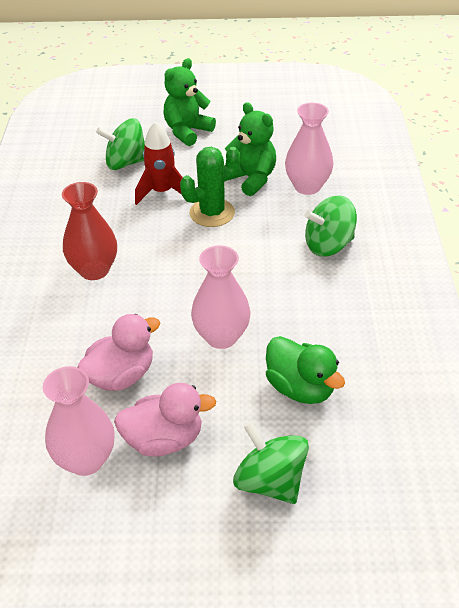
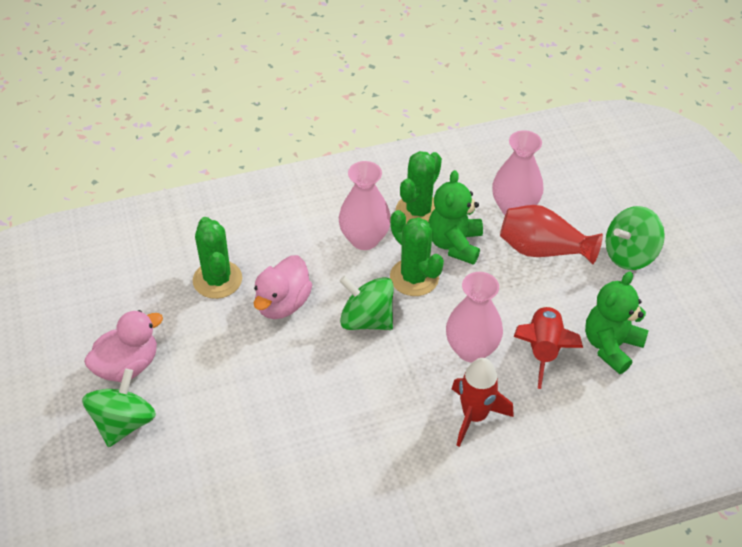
green cactus: 1 -> 3
green duck: 1 -> 0
red rocket: 1 -> 2

